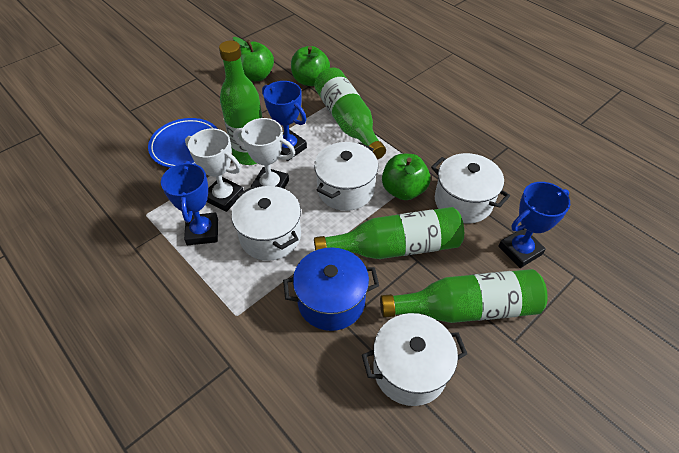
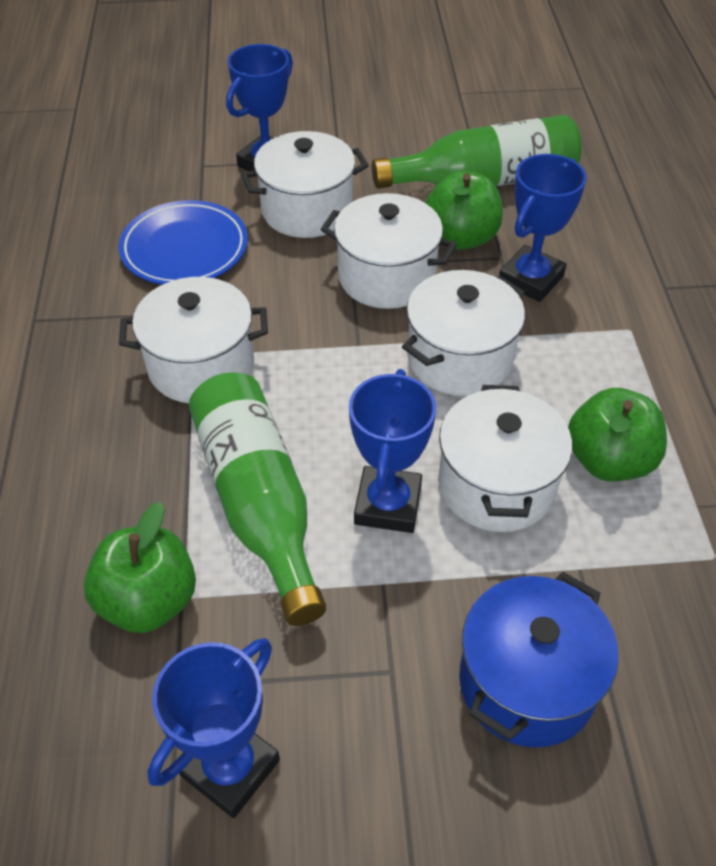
blue trophy: 3 -> 4
green bottle: 4 -> 2
white pot: 4 -> 5
white trophy: 2 -> 0

